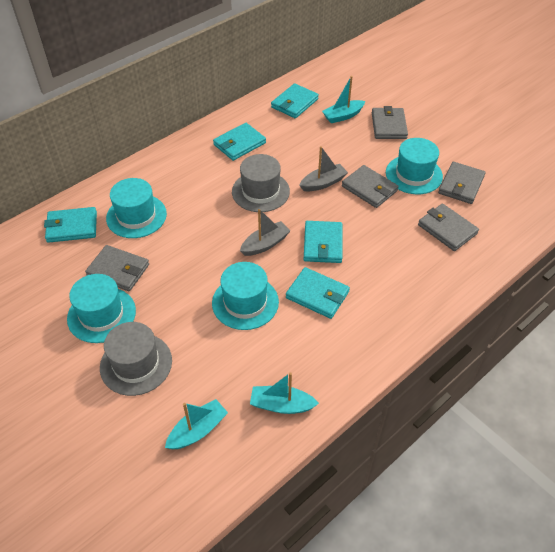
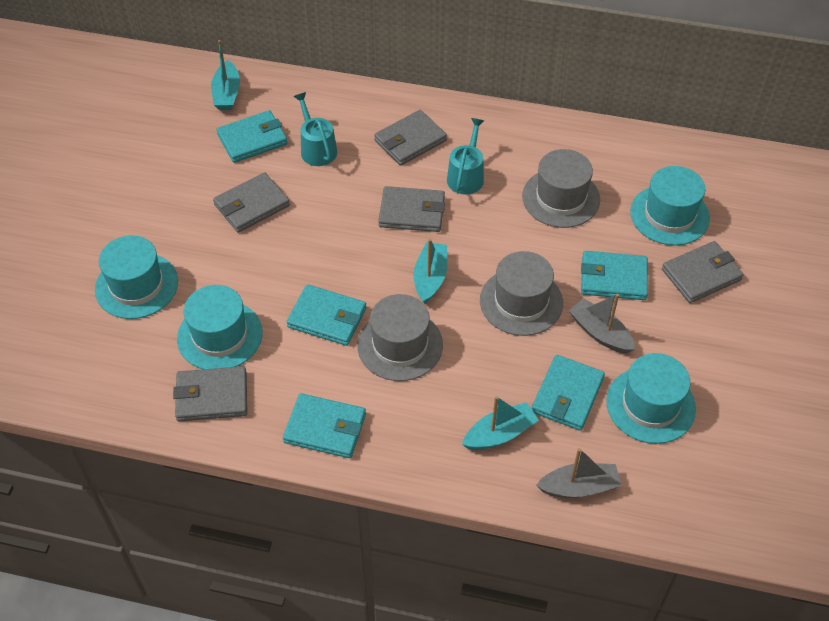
grey hat: 2 -> 3
turquoise watering can: 0 -> 2

